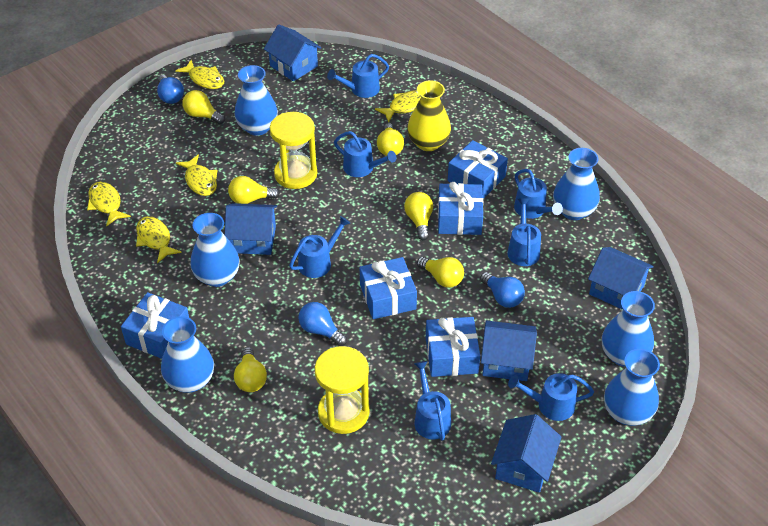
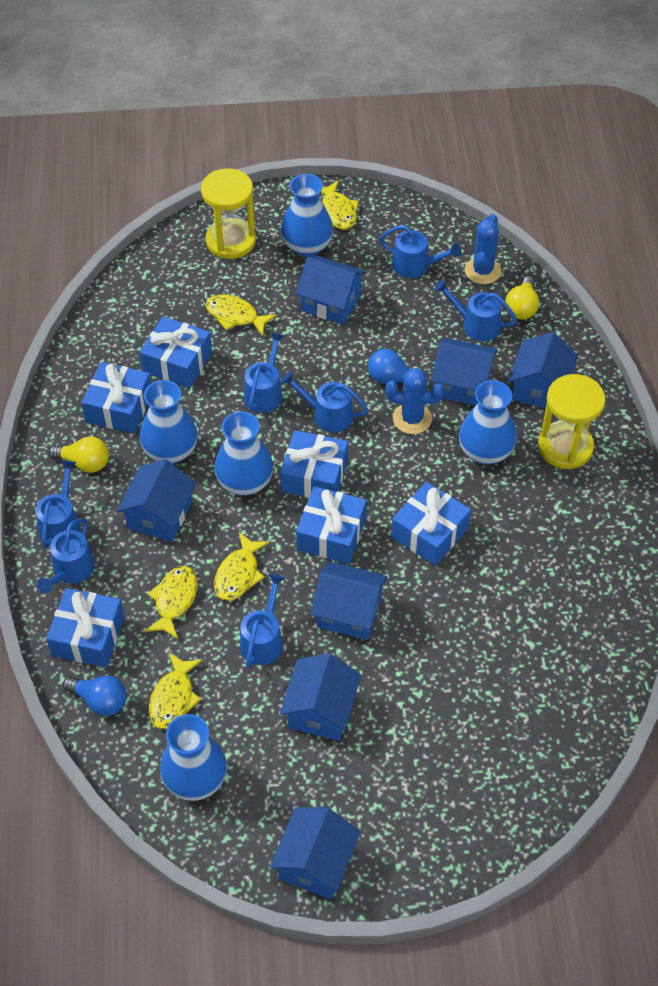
blue cactus: 0 -> 2
blue gift: 5 -> 6
blue house: 5 -> 7
blue light bulb: 3 -> 2
blue vase: 6 -> 5
yellow light bulb: 6 -> 2
yellow vase: 1 -> 0

